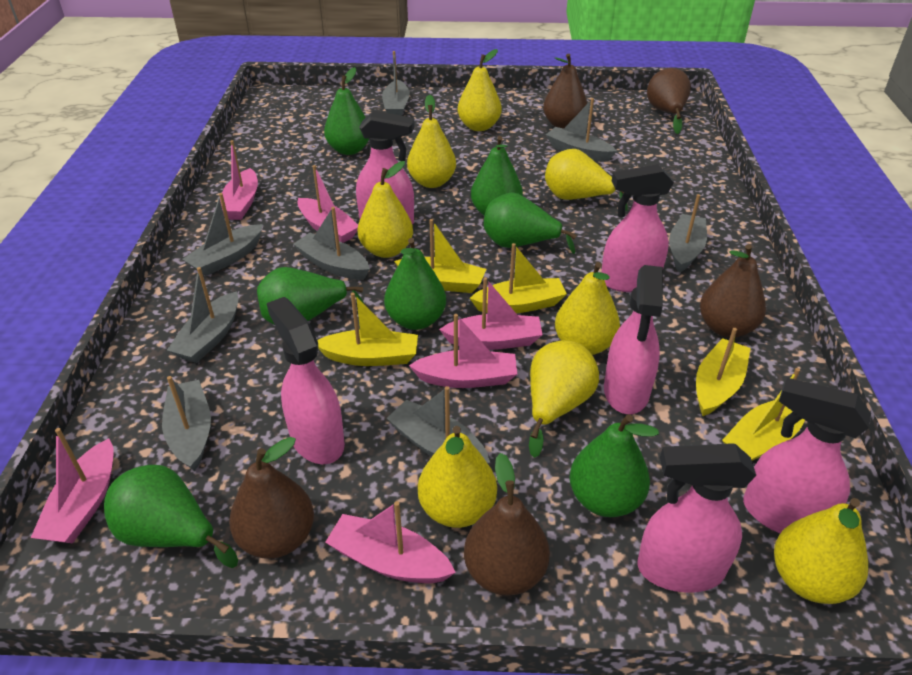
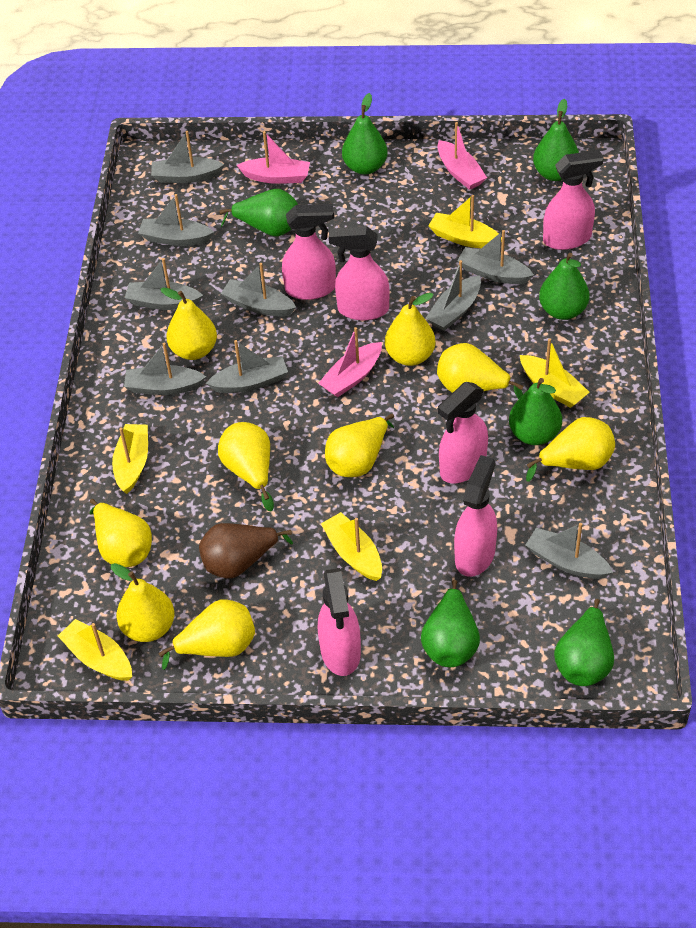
brown pear: 5 -> 1
grey boat: 8 -> 9
pink boat: 6 -> 3
yellow pear: 8 -> 9

